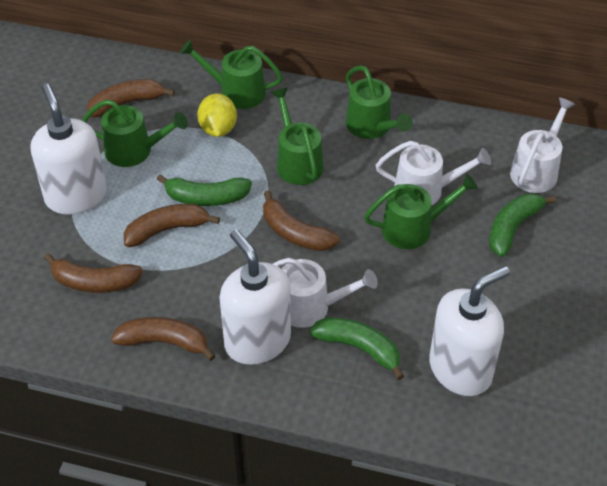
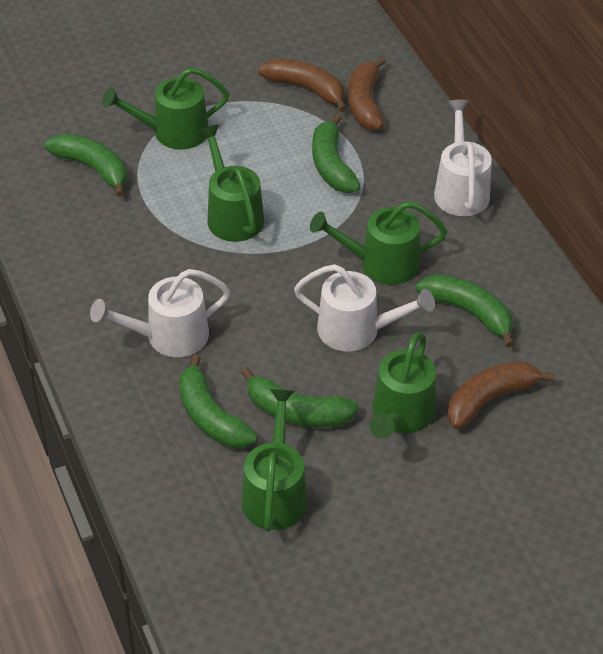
brown banana: 5 -> 3
green banana: 3 -> 5
white soap dispenser: 3 -> 0
yellow lemon: 1 -> 0

